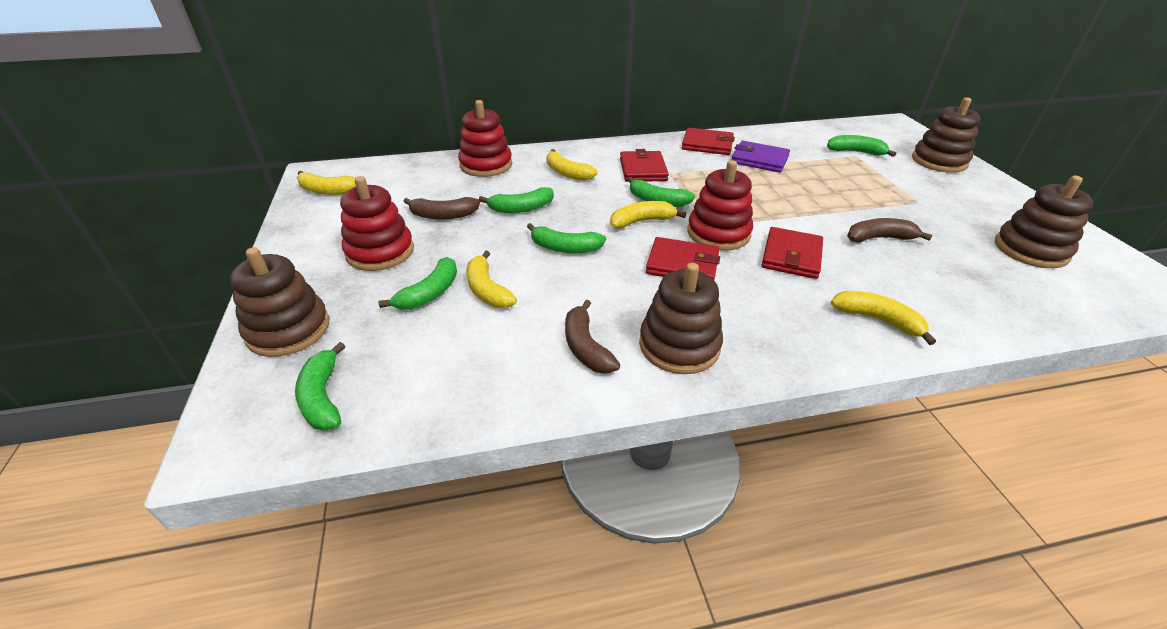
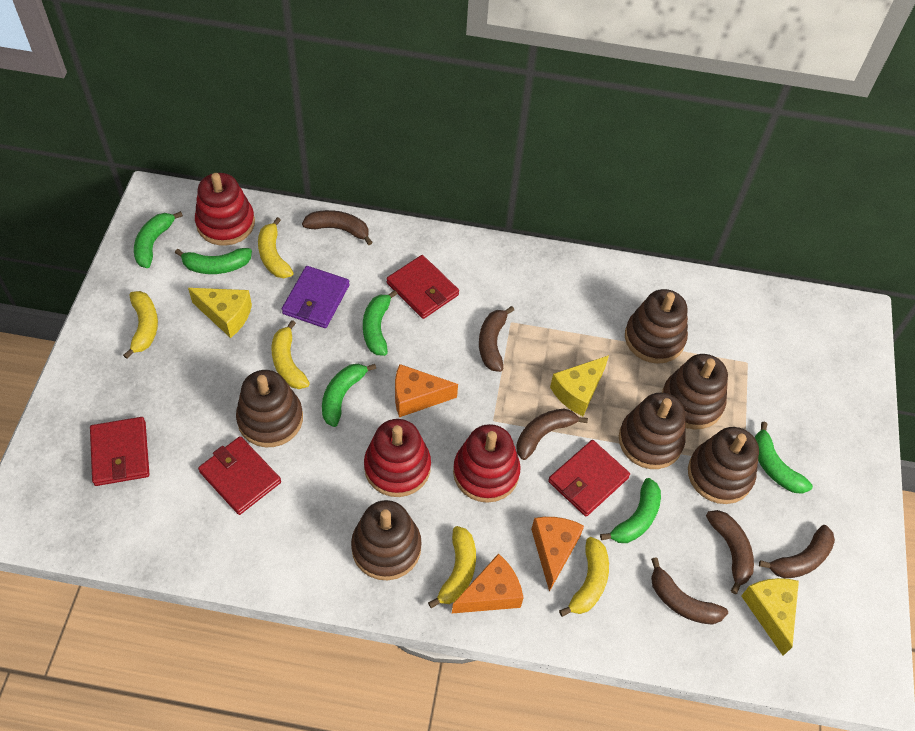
brown banana: 3 -> 6
brown stacking toy: 4 -> 6
orange cheese: 0 -> 3
yellow cheese: 0 -> 3

